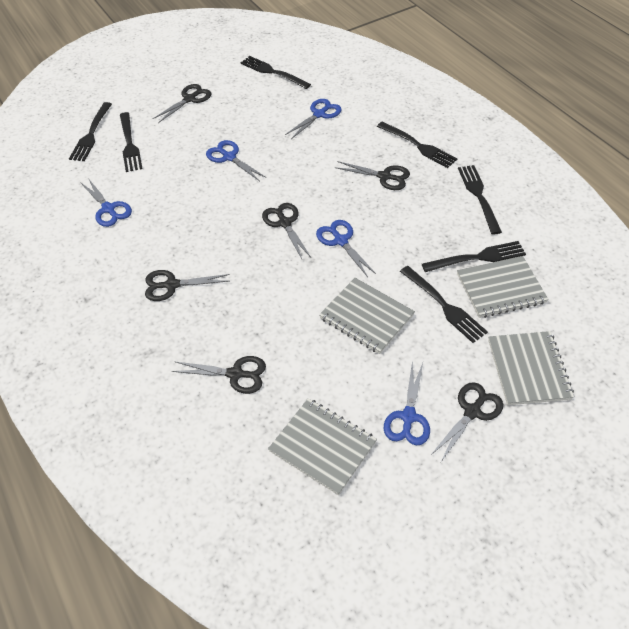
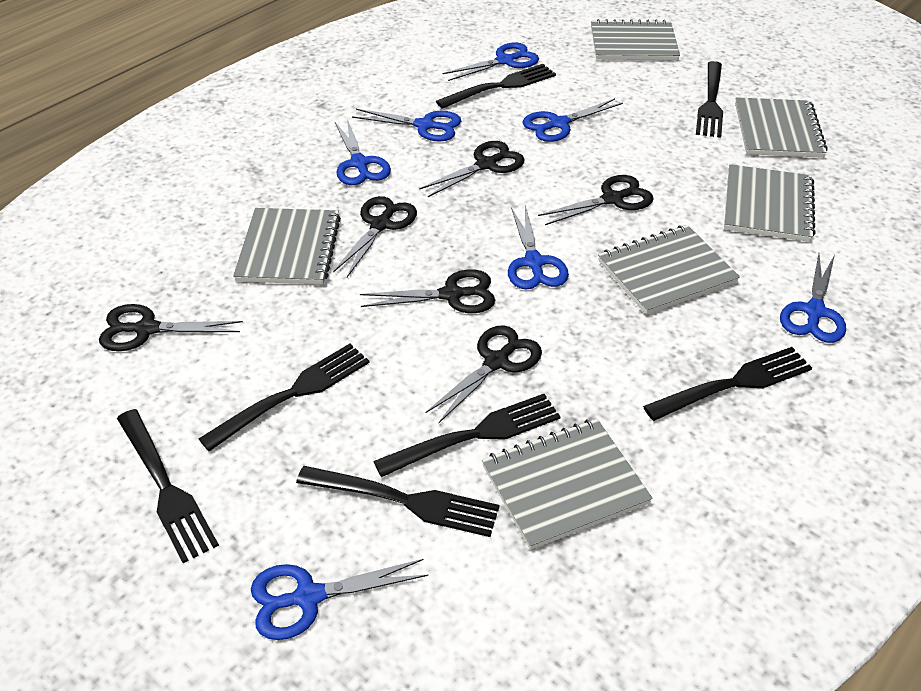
blue scissors: 5 -> 7
grey notebook: 4 -> 6

